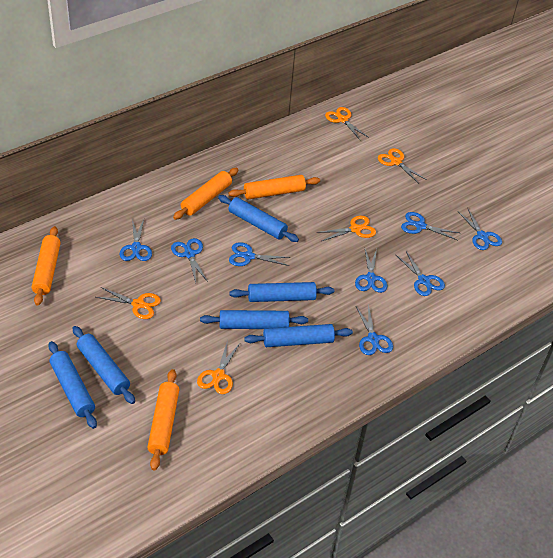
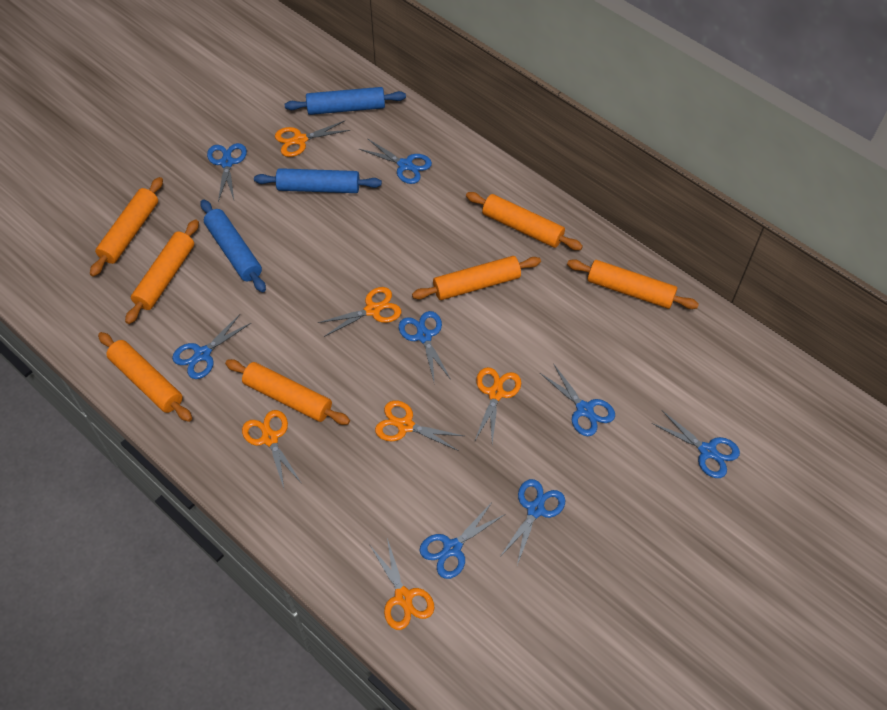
blue rolling pin: 6 -> 3
orange rolling pin: 4 -> 7
orange scissors: 5 -> 6

